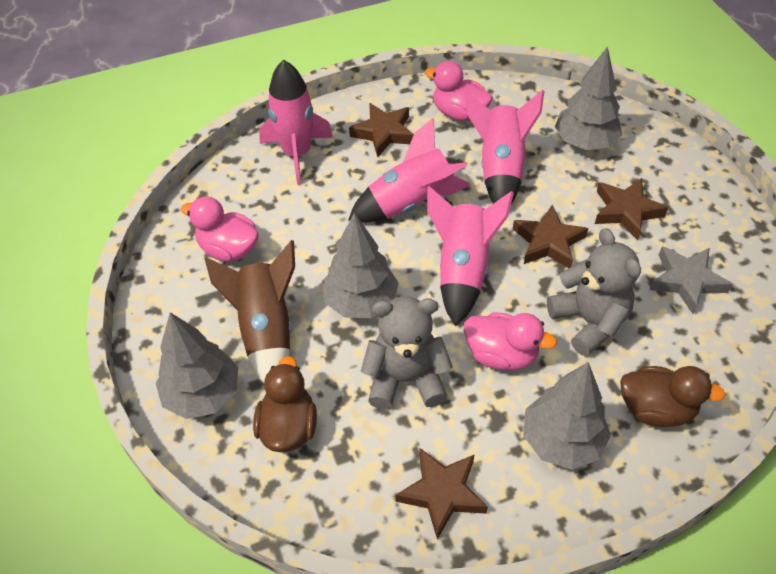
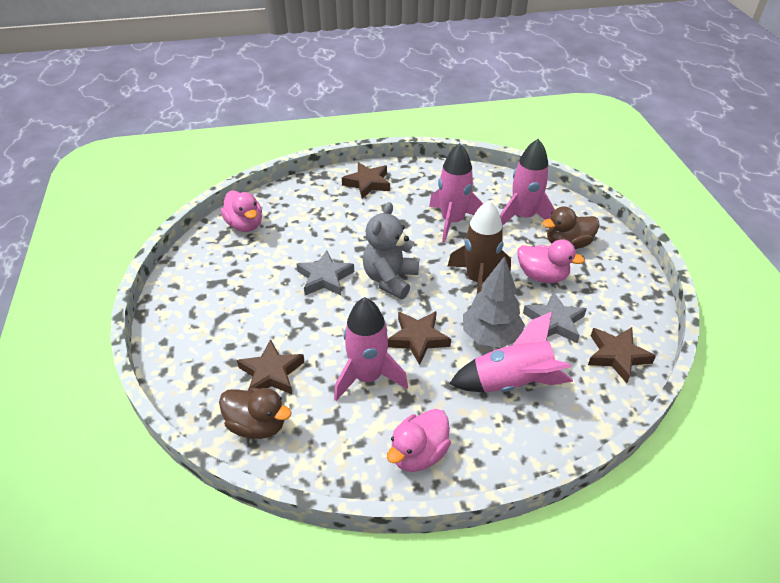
grey star: 1 -> 2
grey teddy bear: 2 -> 1
grey tree: 4 -> 1

